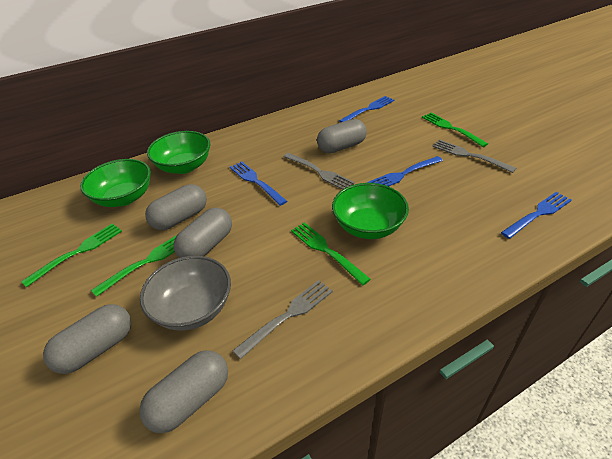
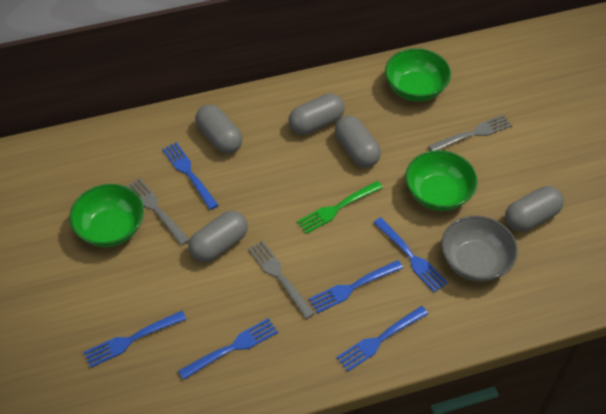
blue fork: 4 -> 6
green fork: 4 -> 1

